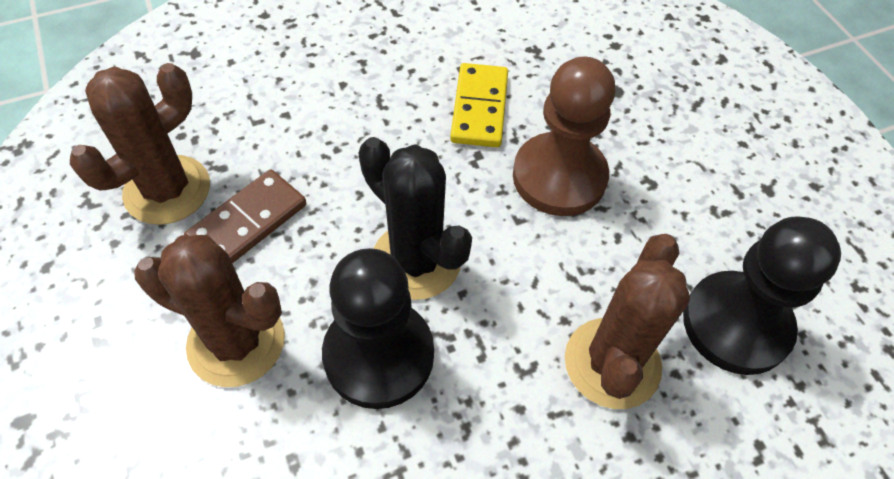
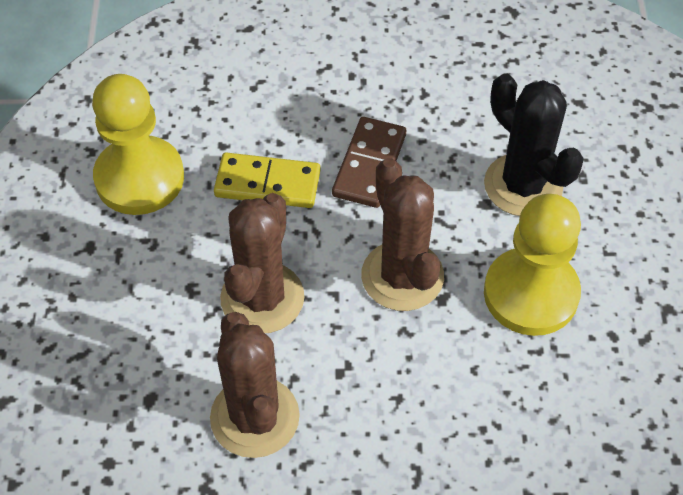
black pawn: 2 -> 0
brown pawn: 1 -> 0
yellow pawn: 0 -> 2

